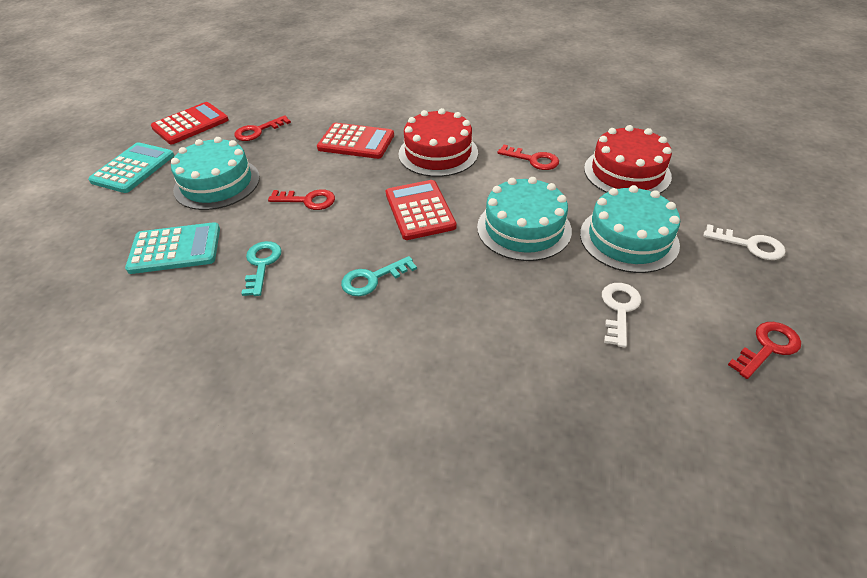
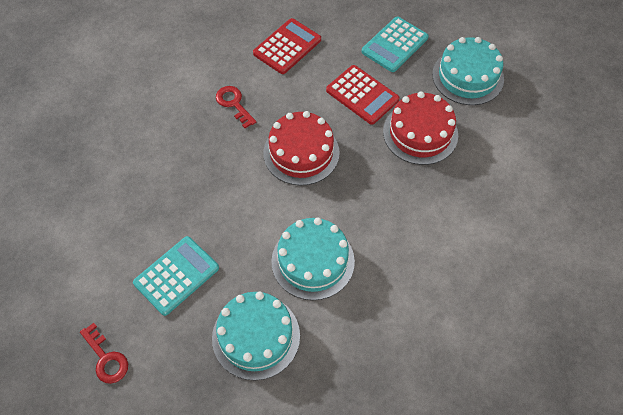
red calculator: 3 -> 2
red key: 4 -> 2
turquoise key: 2 -> 0
white key: 2 -> 0

